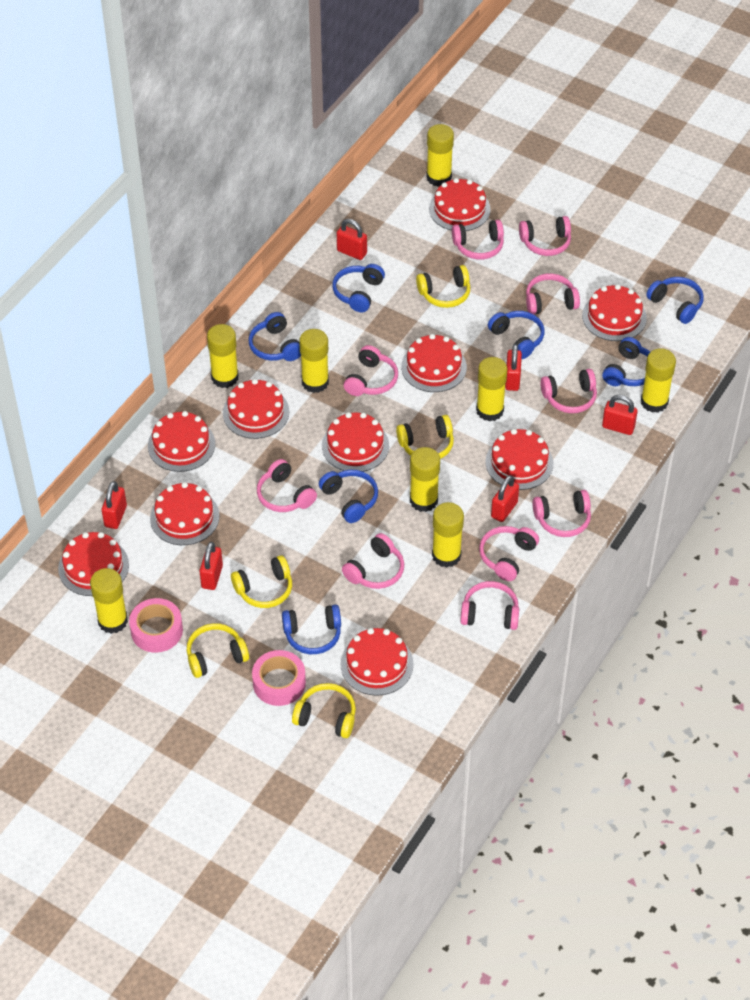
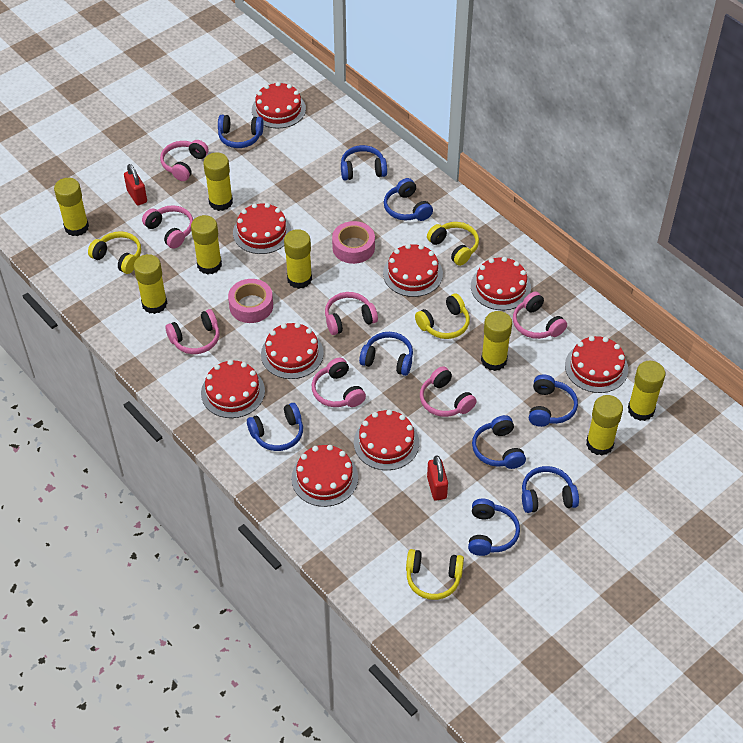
blue headphones: 7 -> 9
pink headphones: 10 -> 7
red cake: 10 -> 9
red padlock: 6 -> 2
yellow headphones: 5 -> 4

